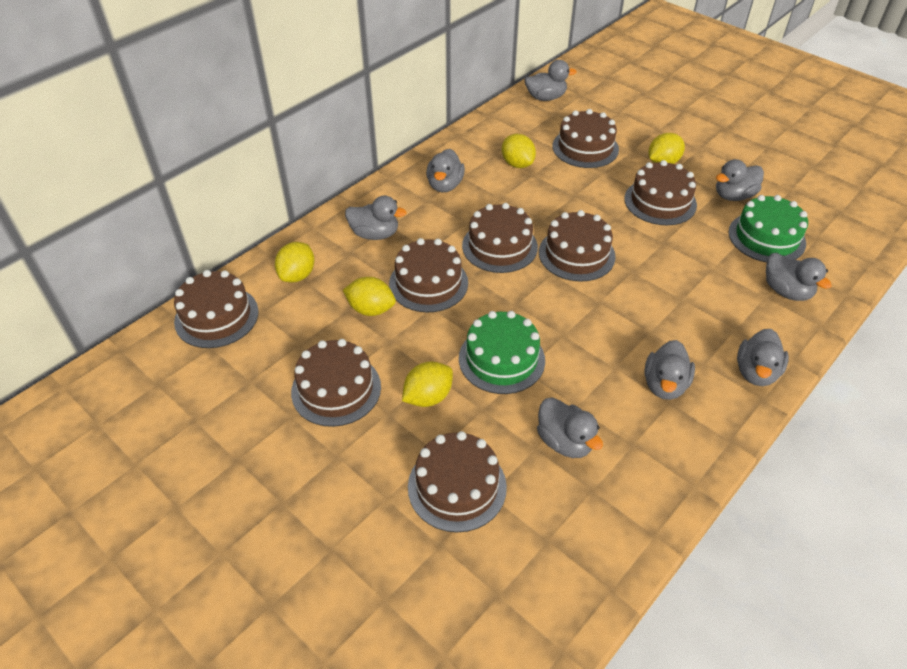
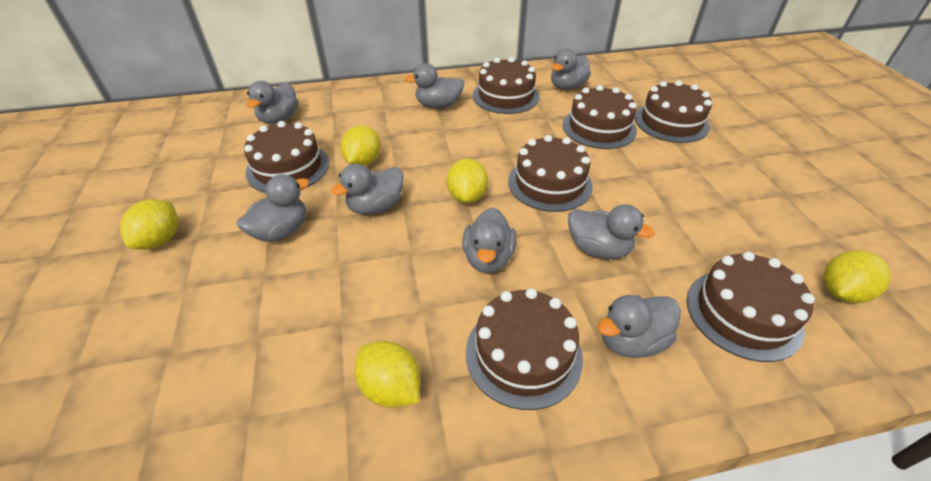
brown cake: 8 -> 7
green cake: 2 -> 0

